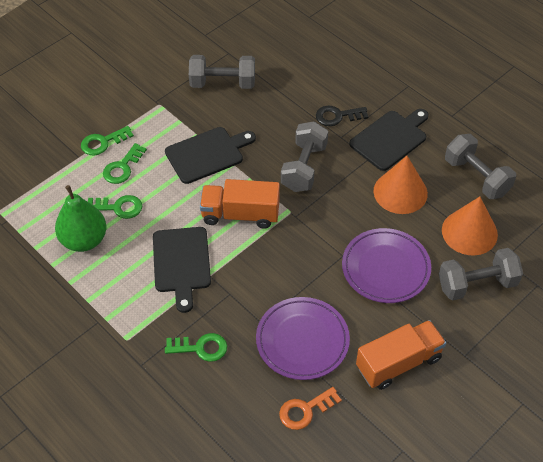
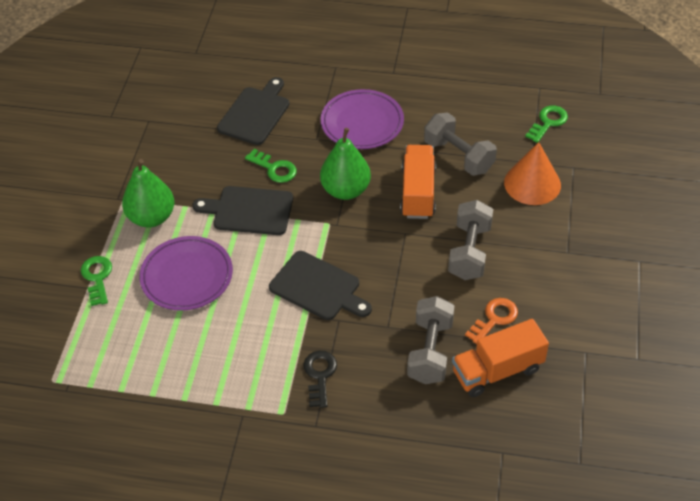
green key: 4 -> 3
green pear: 1 -> 2
grey dumbbell: 4 -> 3
orange cone: 2 -> 1

